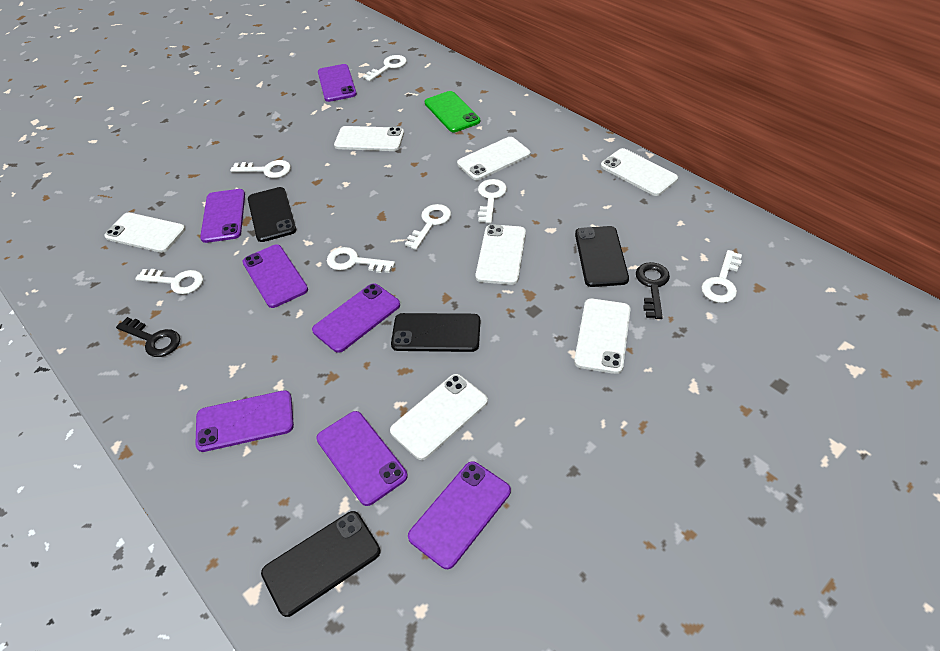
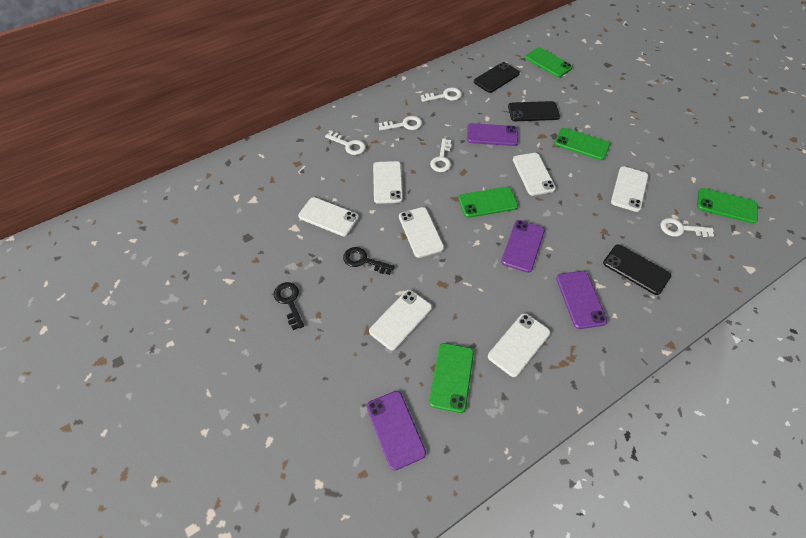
black phone: 4 -> 3
green phone: 1 -> 5
purple phone: 7 -> 4
white key: 7 -> 5

